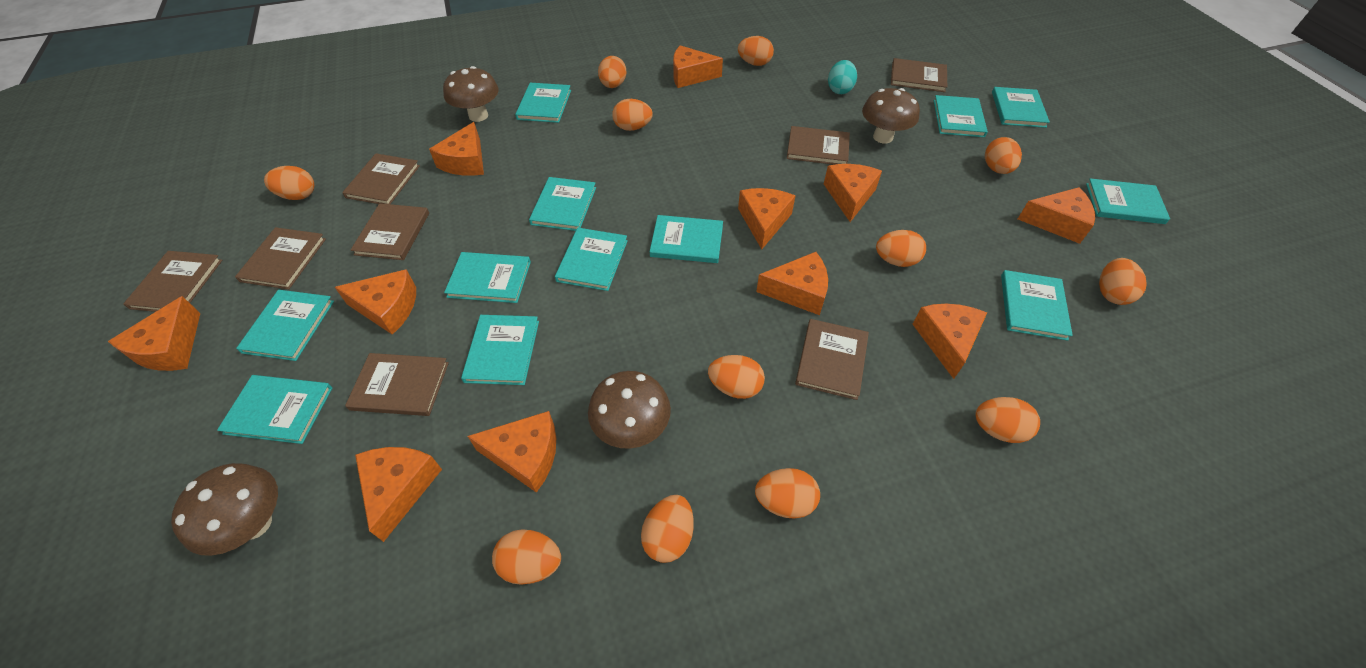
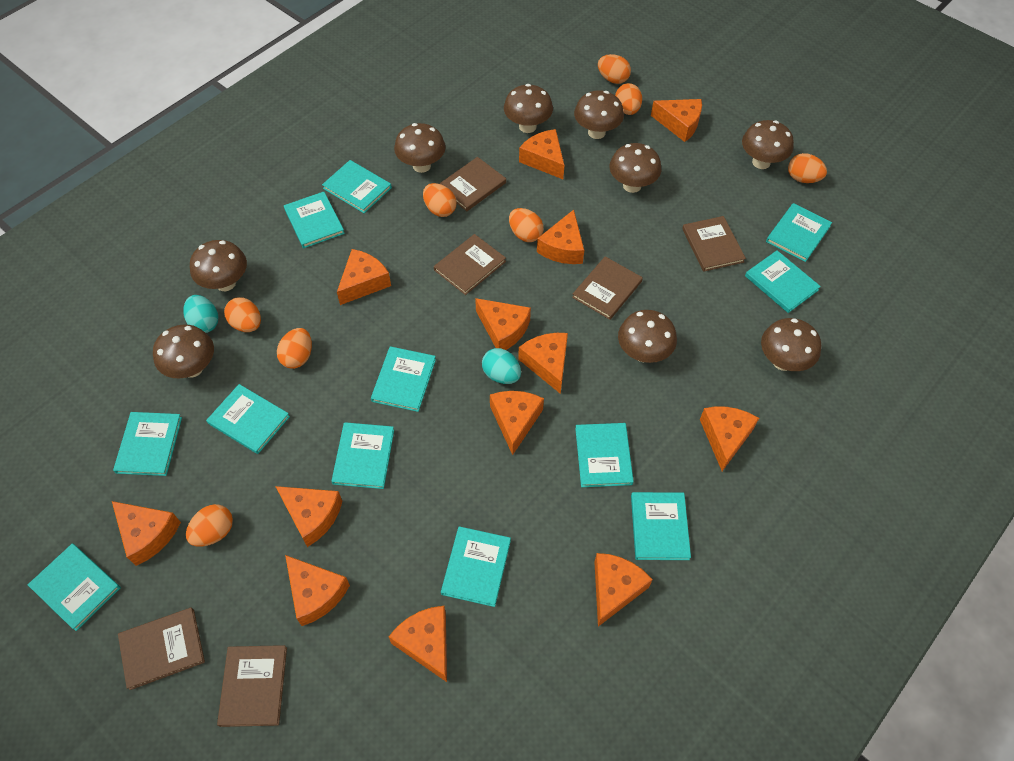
brown book: 8 -> 6
brown mushroom: 4 -> 9
orange cheese: 11 -> 13
orange egg: 12 -> 8
turquoise egg: 1 -> 2

